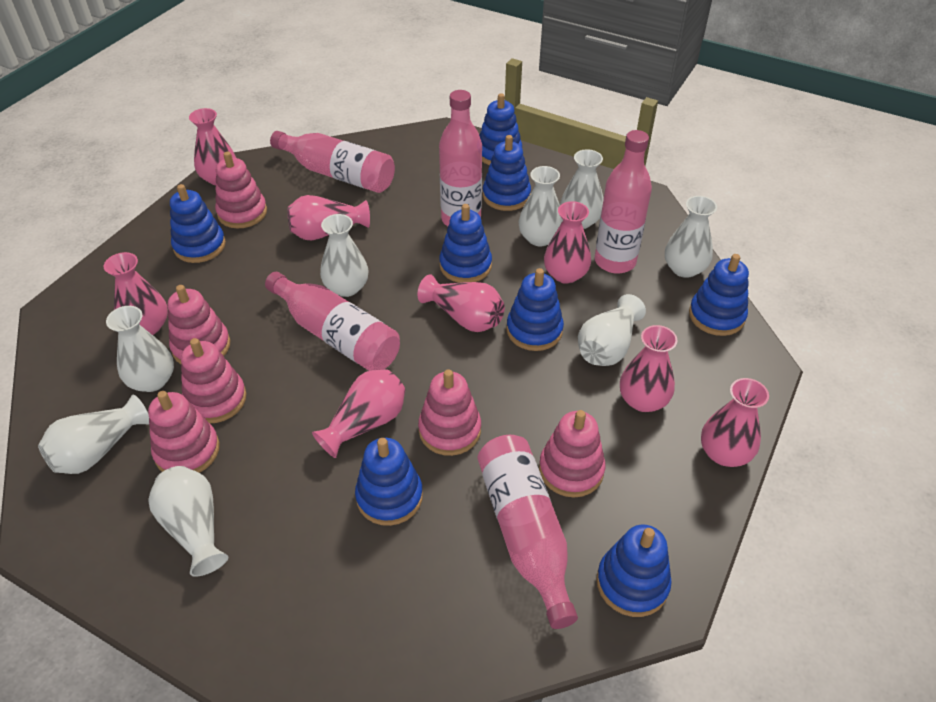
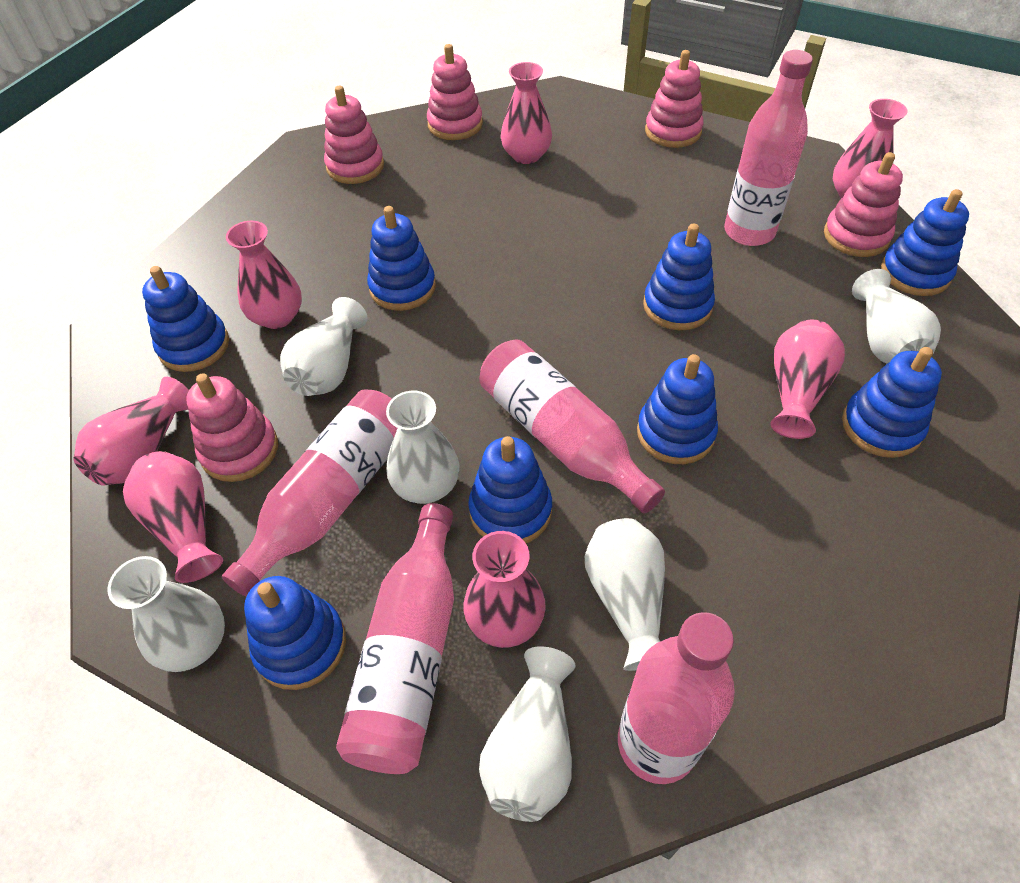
pink stacking toy: 6 -> 5
pink vase: 8 -> 7
white vase: 8 -> 6

